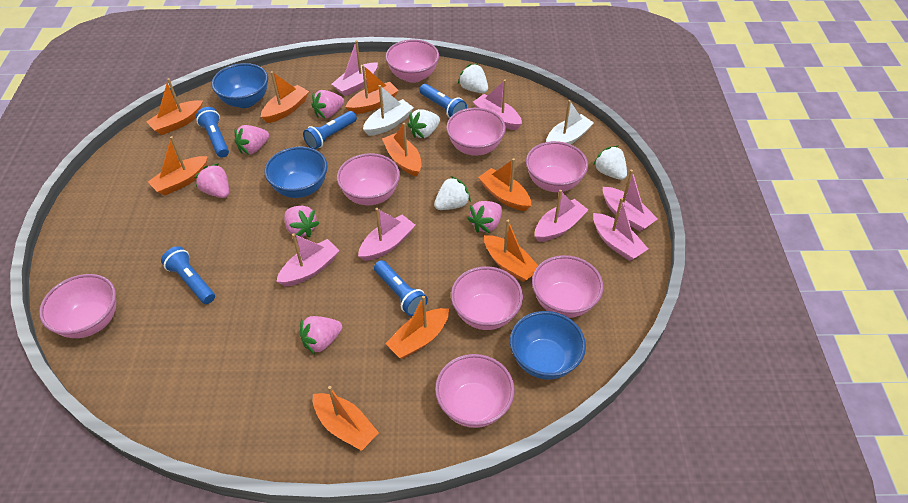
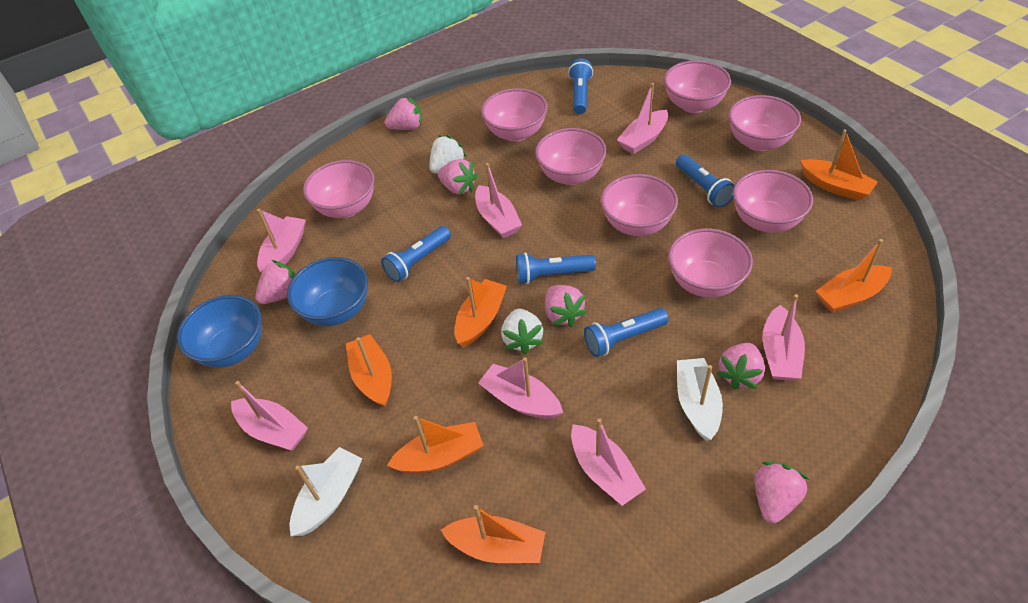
blue bowl: 3 -> 2
orange boat: 9 -> 6
white strawberry: 4 -> 2

